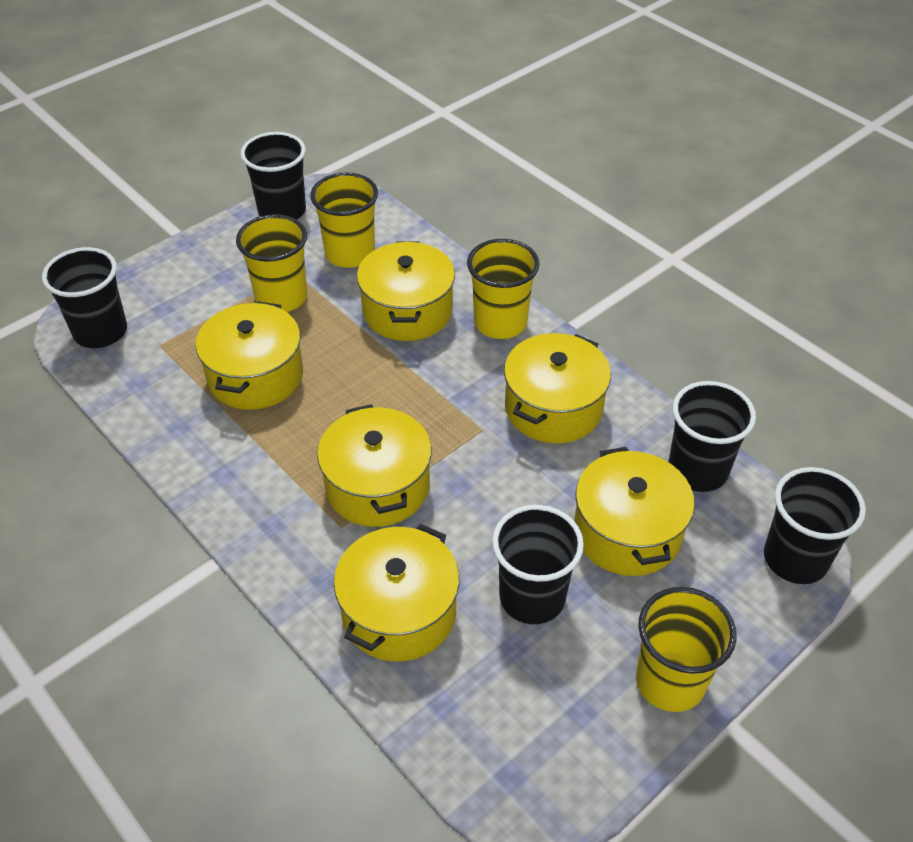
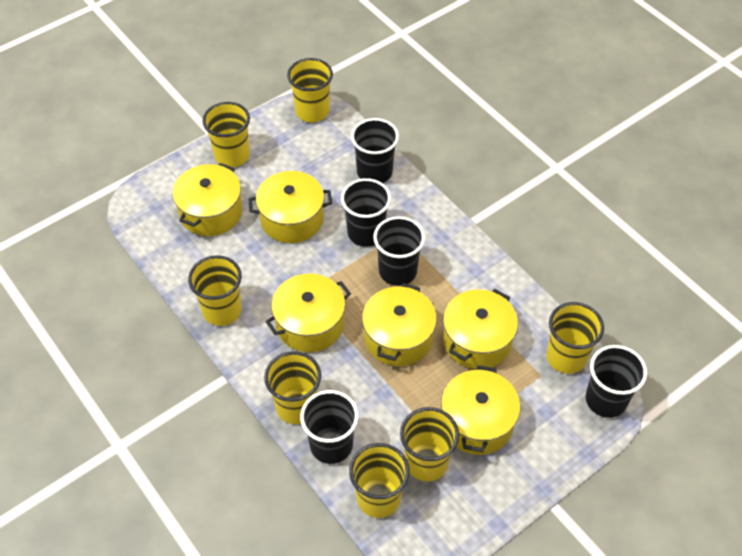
yellow cup: 4 -> 7

